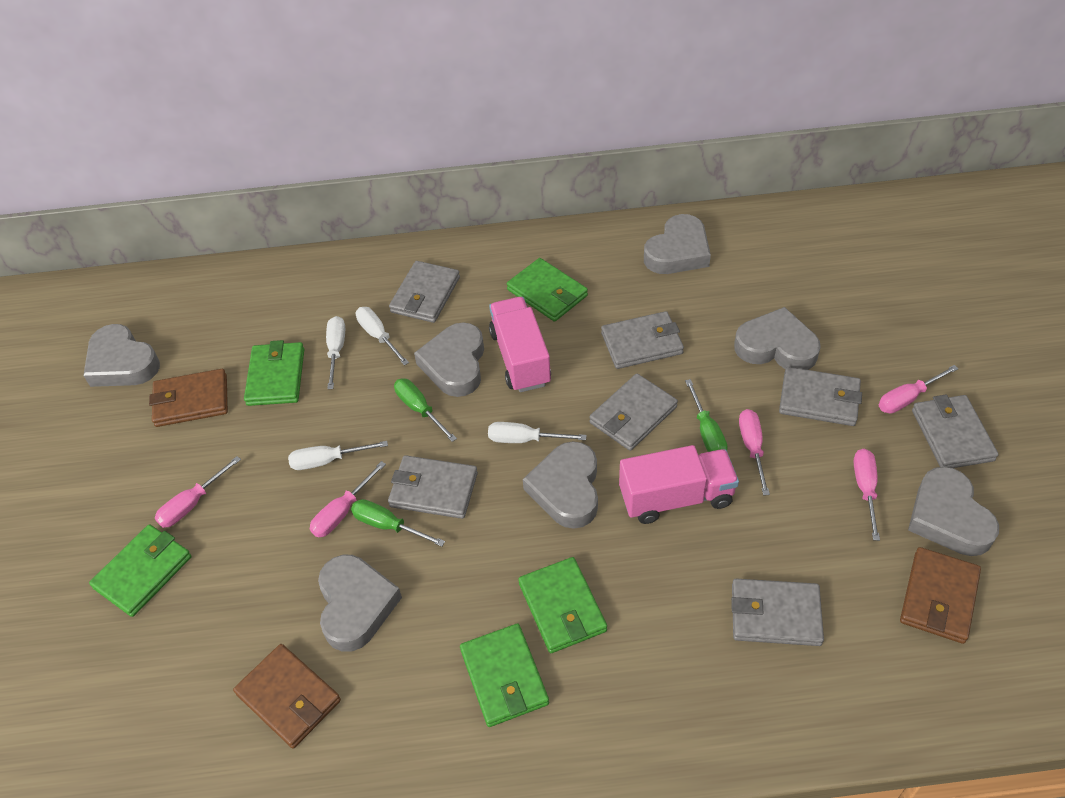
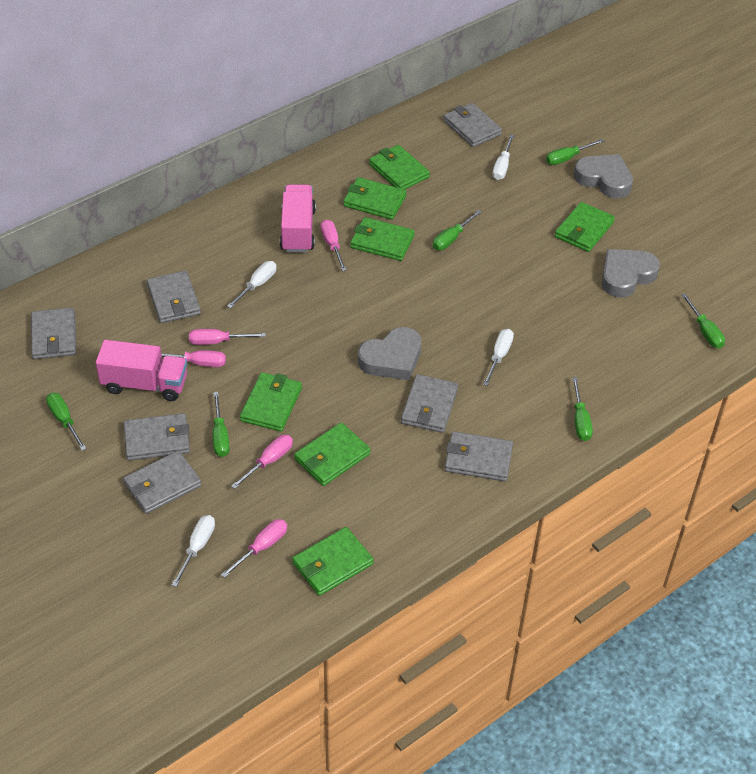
brown wallet: 3 -> 0
green screwdriver: 3 -> 6
green wallet: 5 -> 7
grey heart: 7 -> 3

